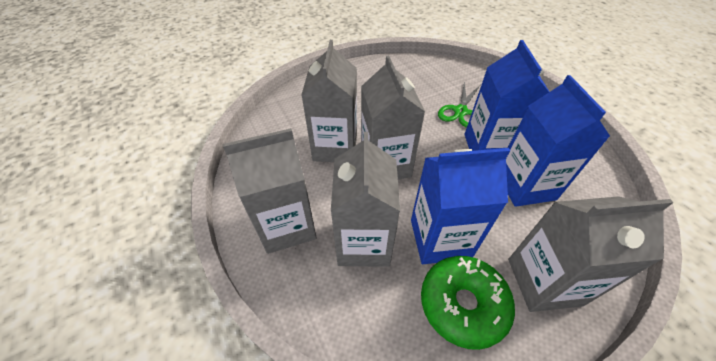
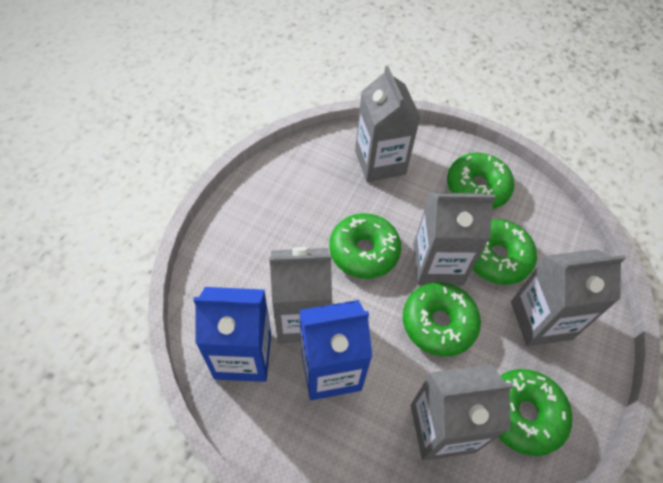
blue carton: 3 -> 2
green donut: 1 -> 5
green scissors: 1 -> 0

